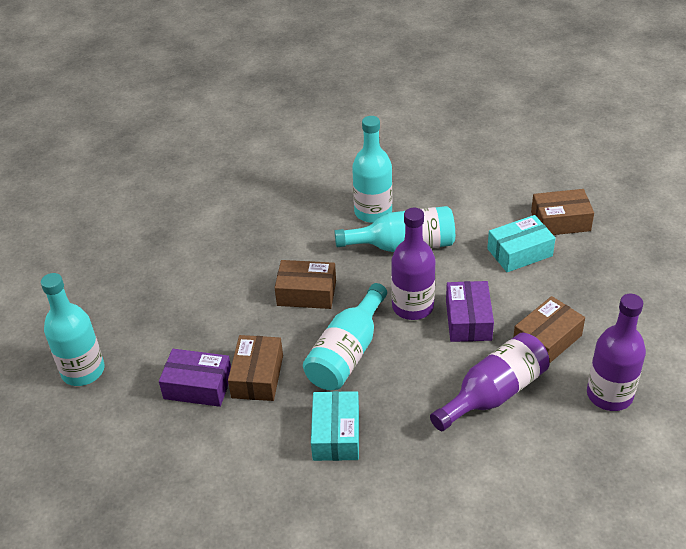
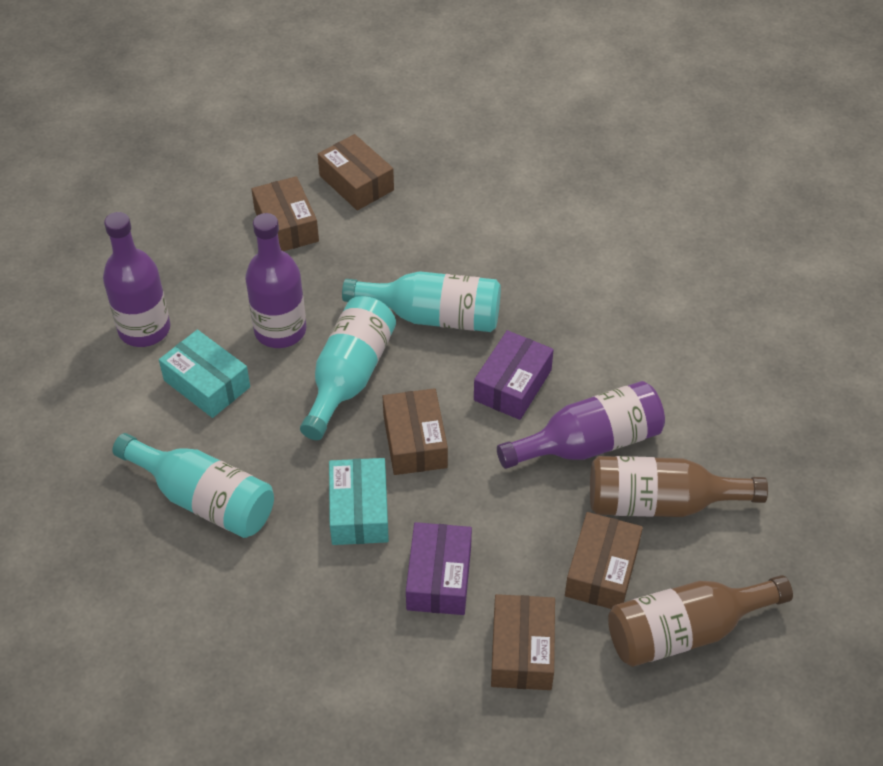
brown bottle: 0 -> 2
brown box: 4 -> 5
turquoise bottle: 4 -> 3

